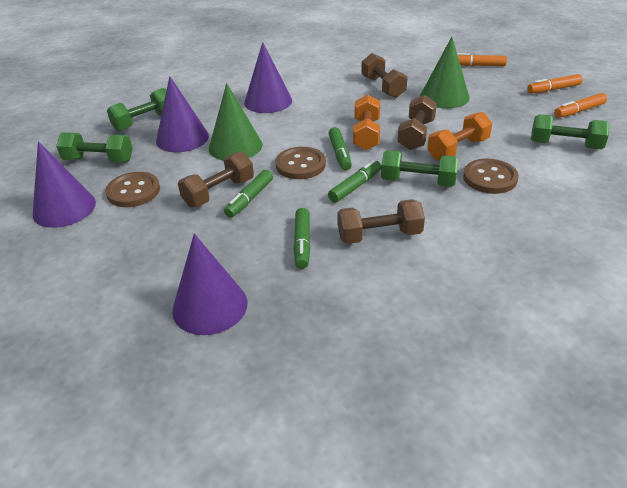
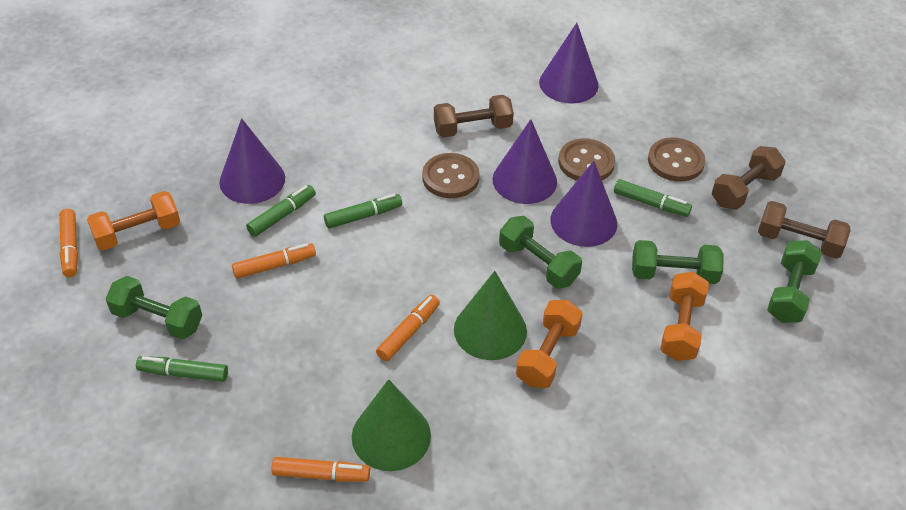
brown dumbbell: 4 -> 3
orange dumbbell: 2 -> 3
orange marker: 3 -> 4

